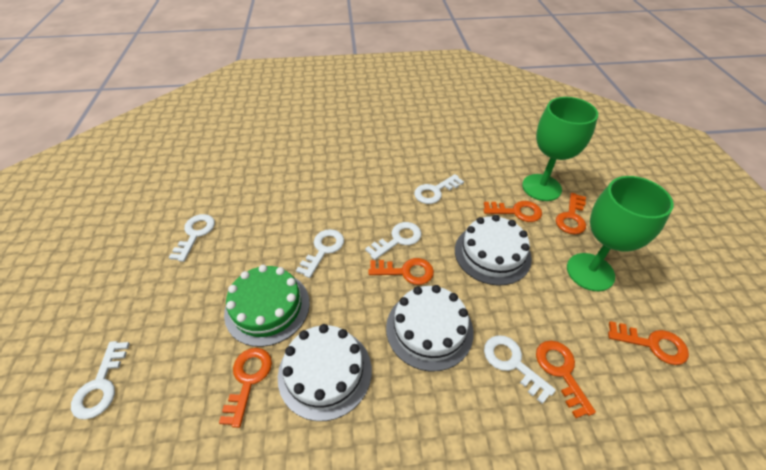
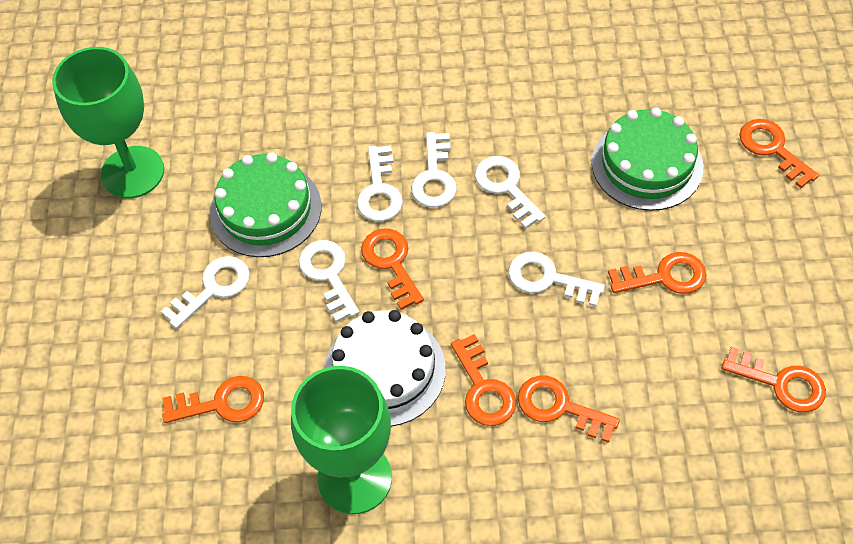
green cake: 1 -> 2
orange key: 6 -> 7
white cake: 3 -> 1

